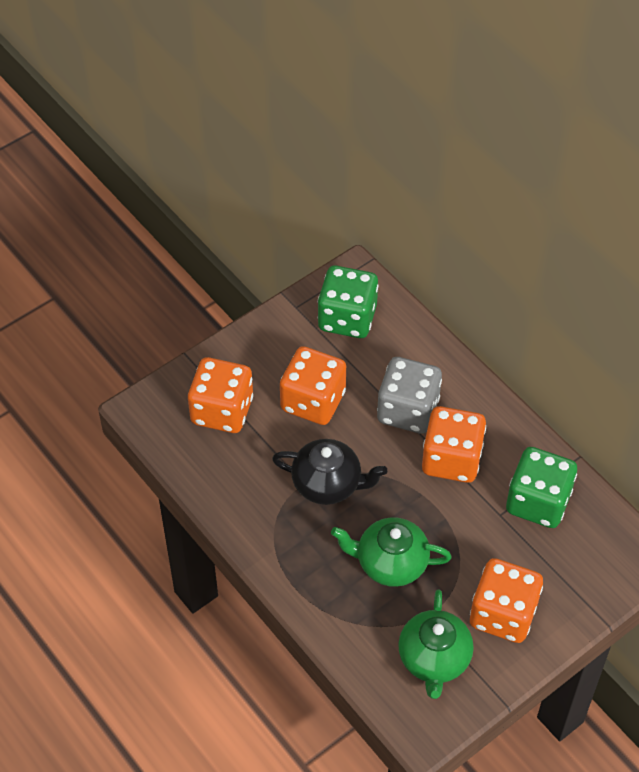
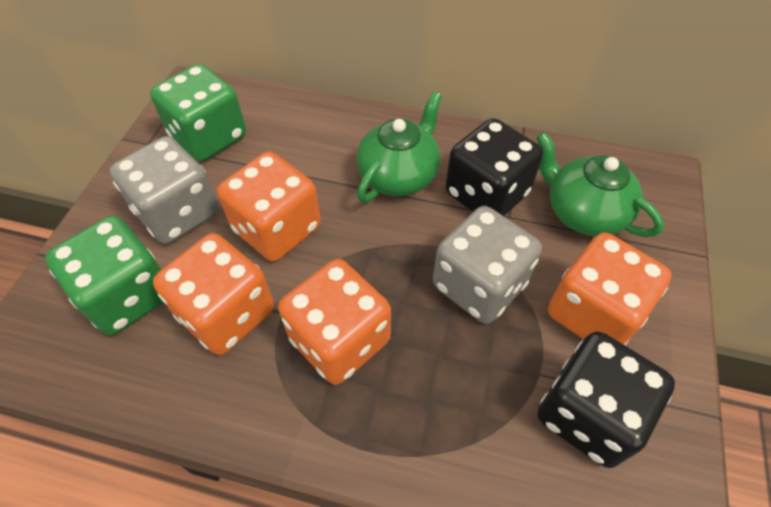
black dice: 0 -> 2
black teapot: 1 -> 0
grey dice: 1 -> 2

